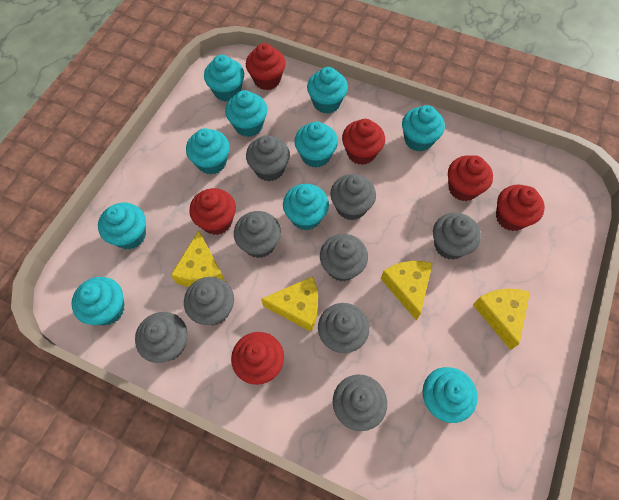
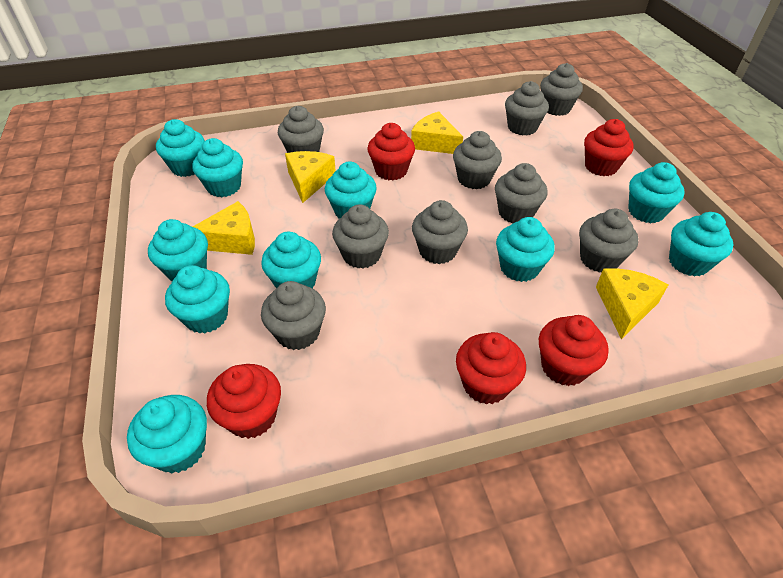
red cupcake: 6 -> 5

